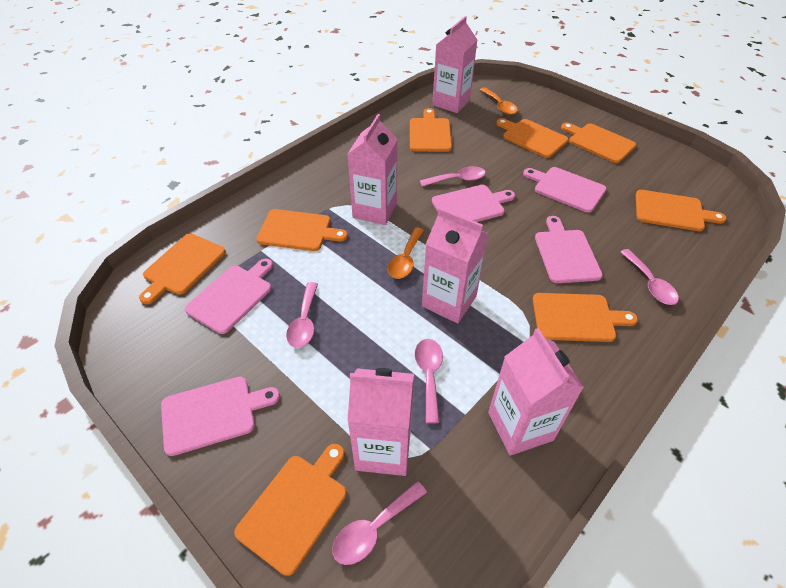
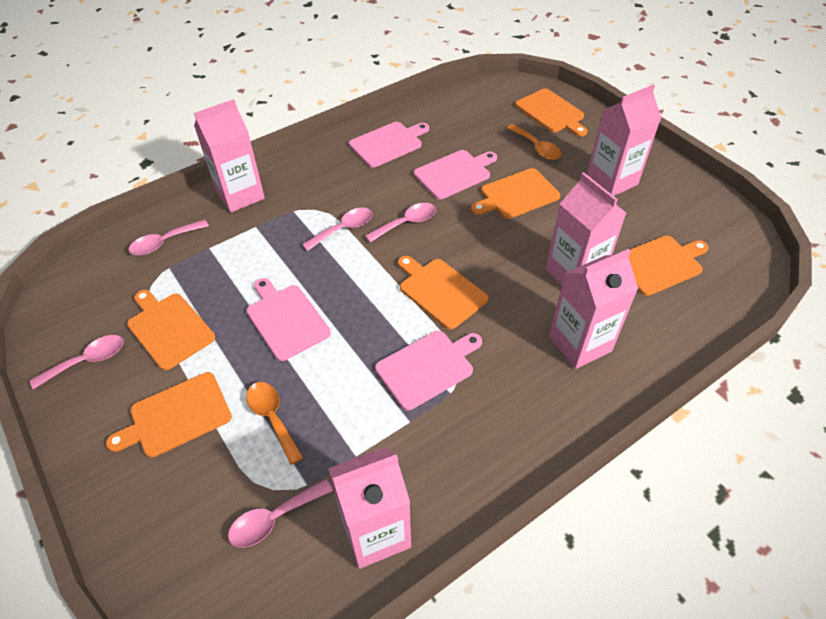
orange cutting board: 8 -> 6
pink cutting board: 5 -> 4

